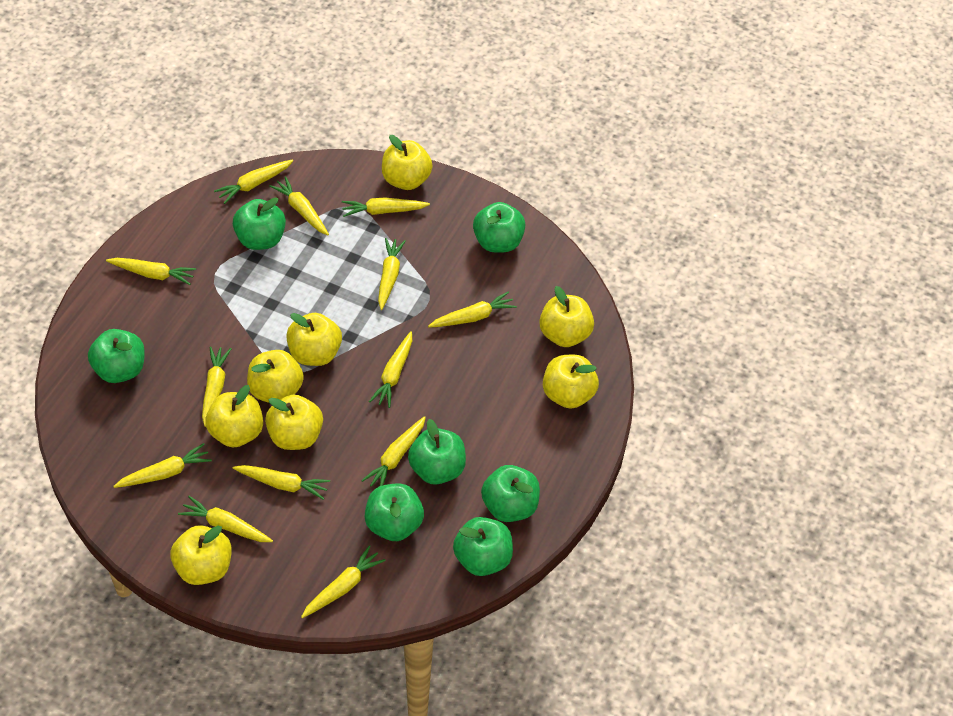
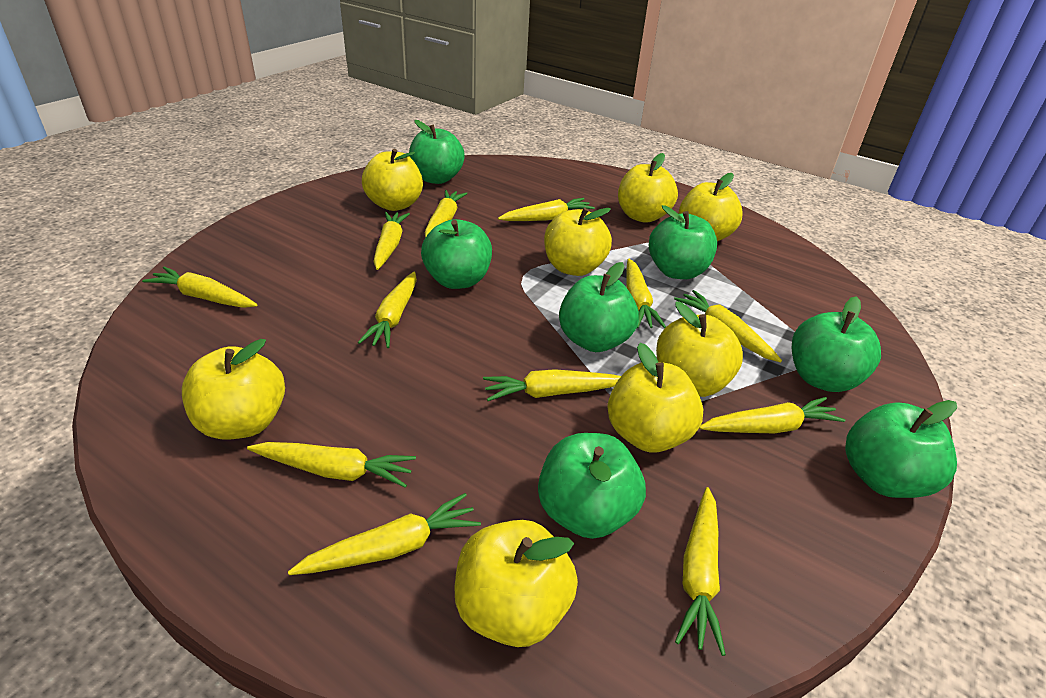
yellow carrot: 13 -> 12

